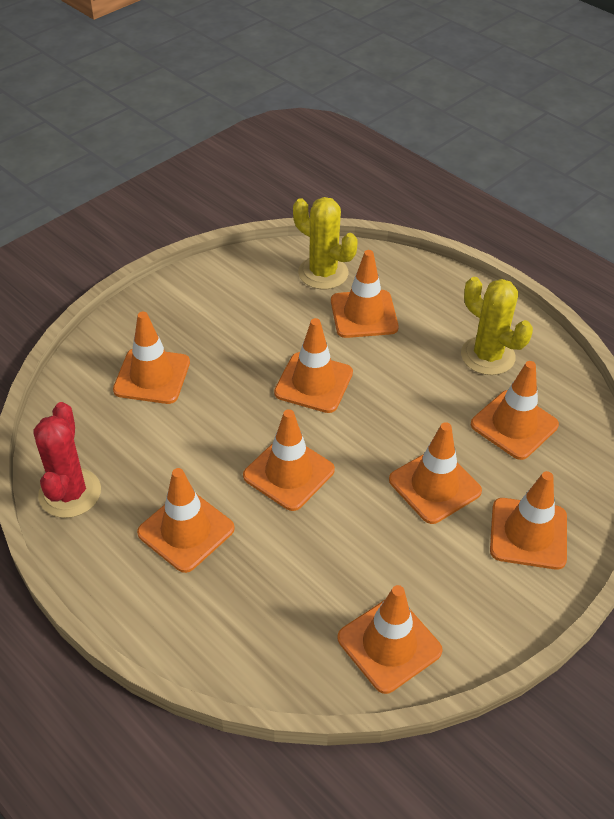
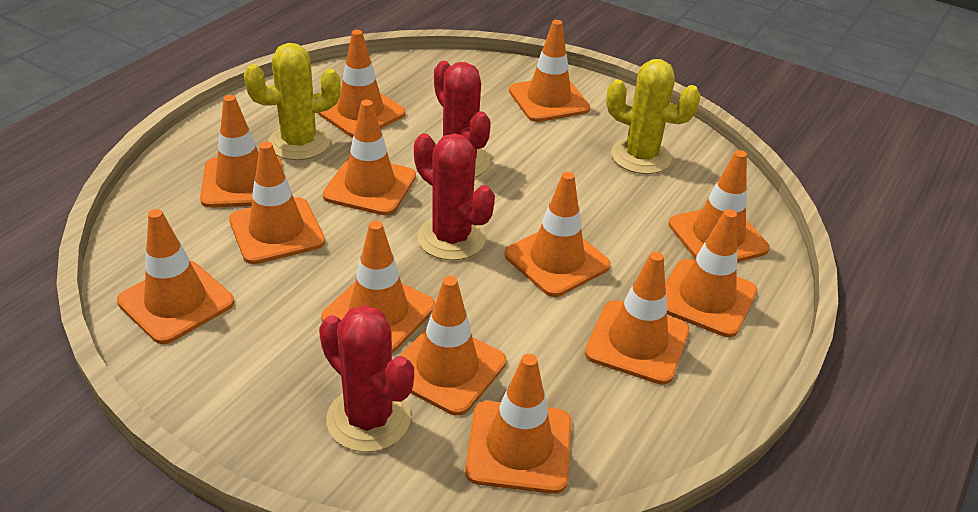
orange traffic cone: 9 -> 13
red cactus: 1 -> 3

